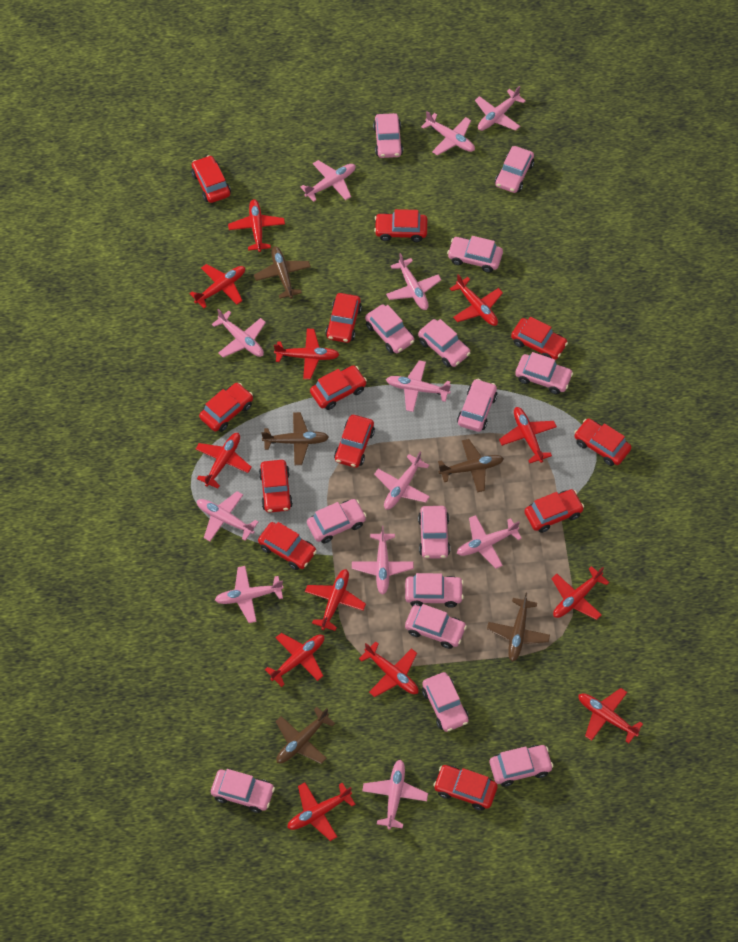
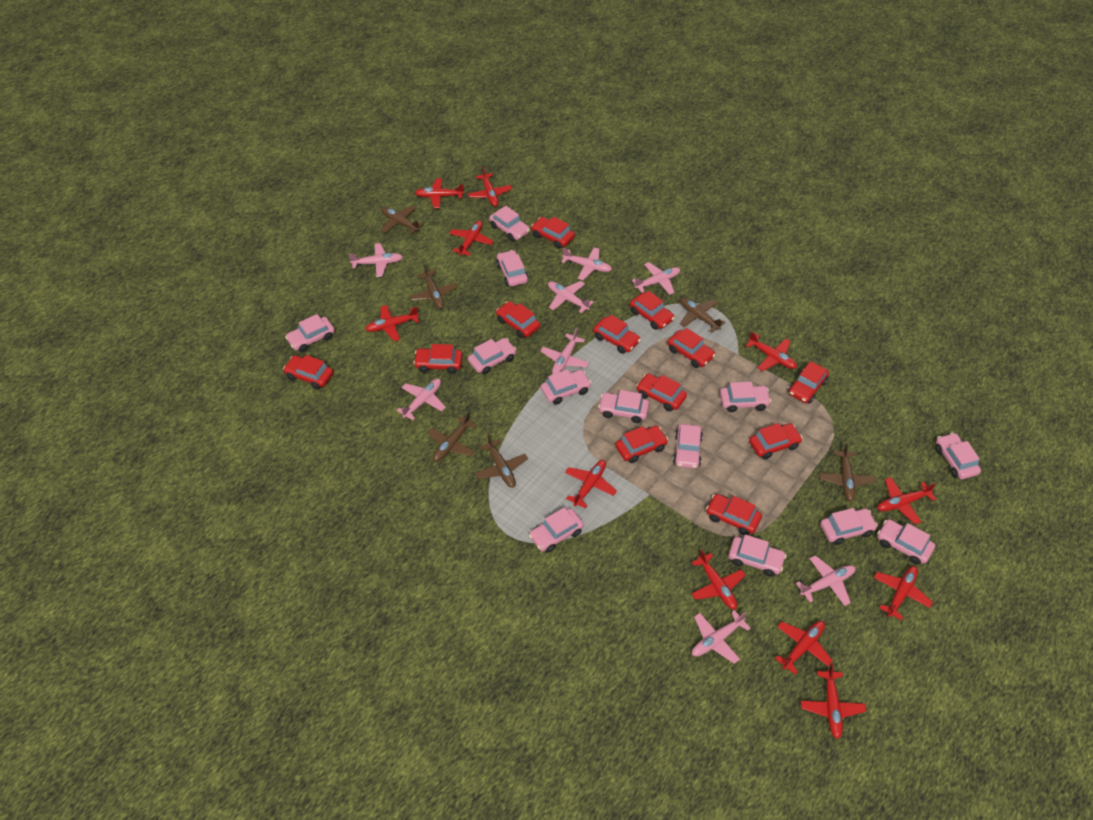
brown plane: 5 -> 6
pink car: 14 -> 13
pink plane: 12 -> 8
red plane: 12 -> 11

